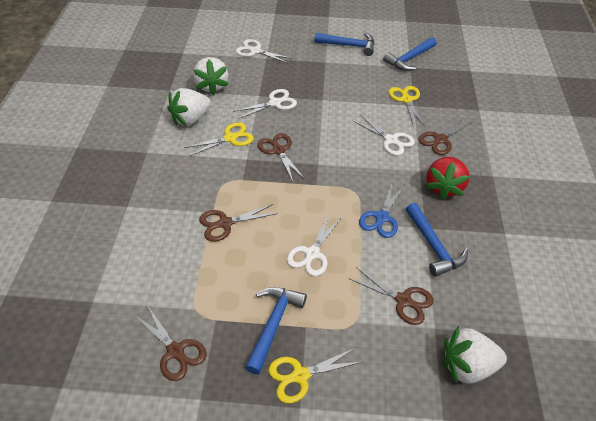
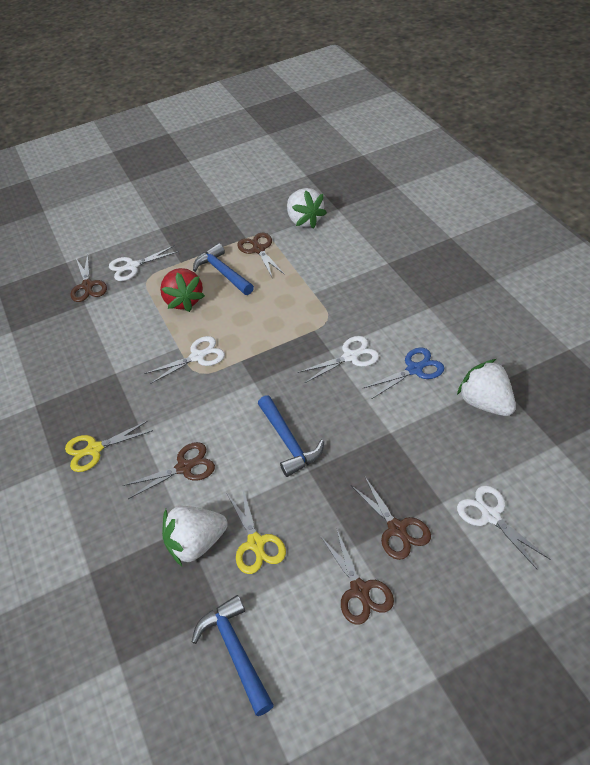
blue hammer: 4 -> 3
yellow scissors: 3 -> 2

